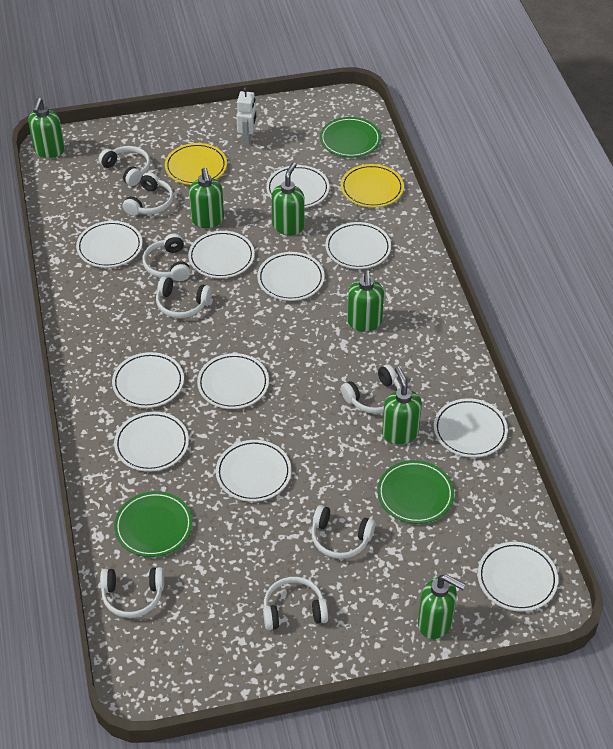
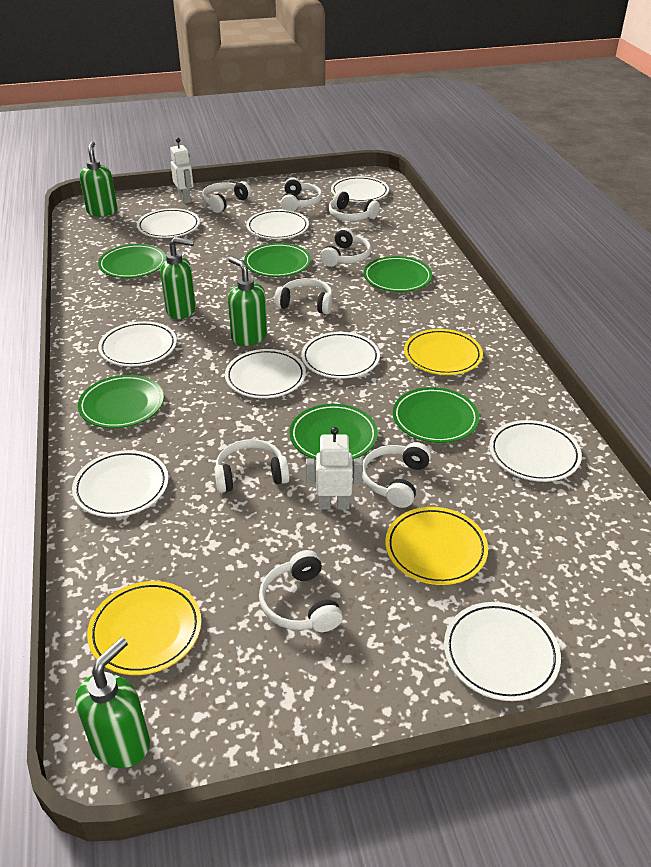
green plate: 3 -> 6
green soap dispenser: 6 -> 4
white plate: 11 -> 9
white robot: 1 -> 2
yellow plate: 2 -> 3

